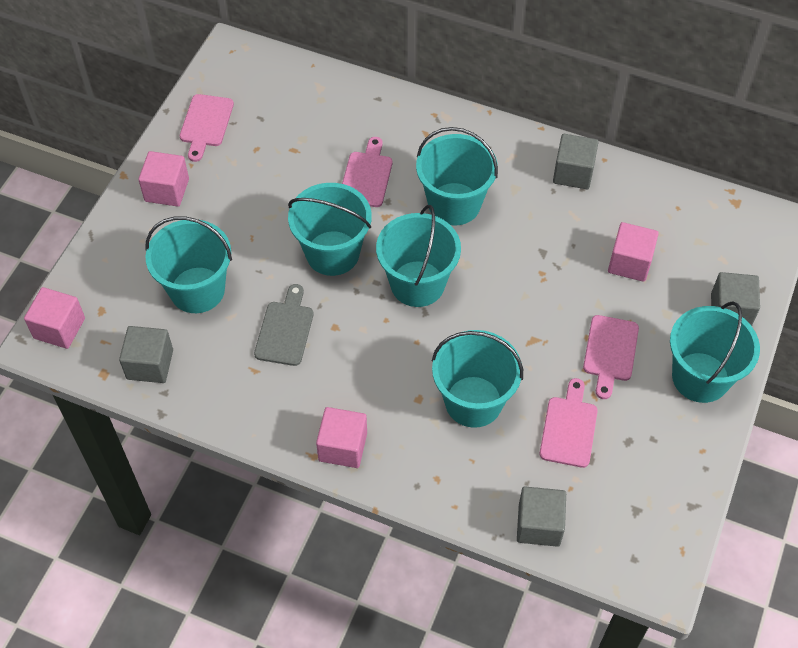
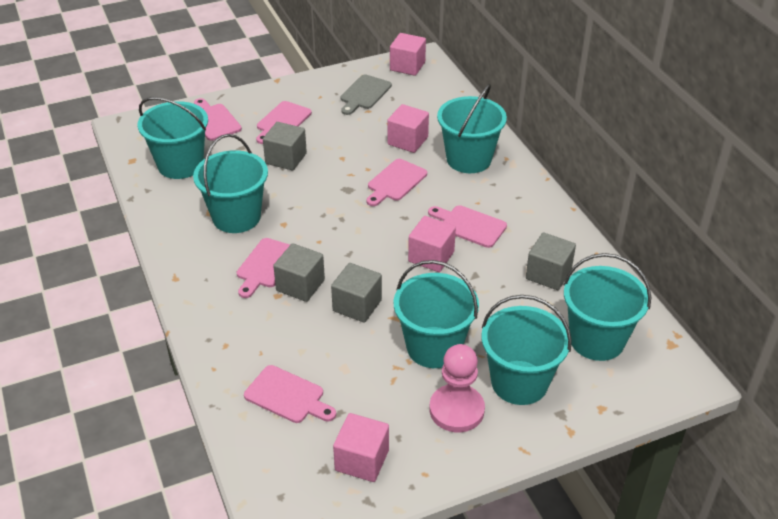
pink cutting board: 4 -> 6
pink pawn: 0 -> 1

